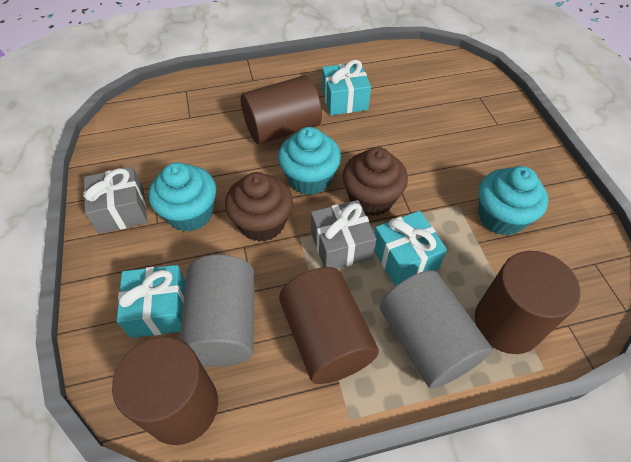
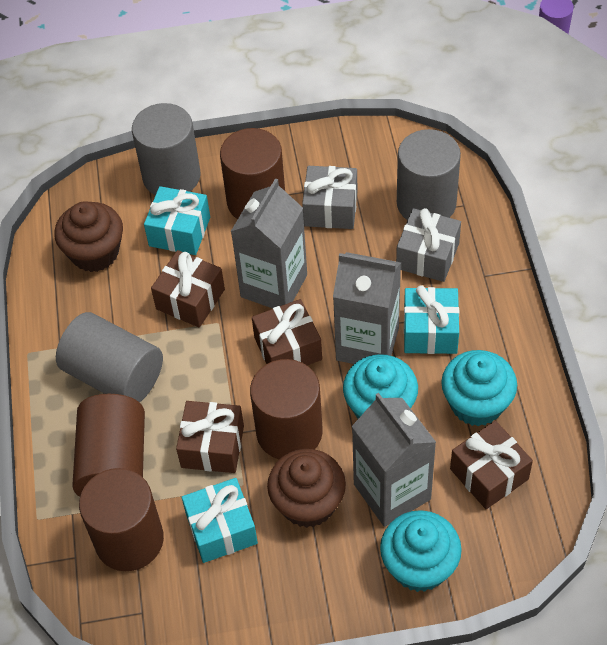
brown gift: 0 -> 4
grey carton: 0 -> 3
grey cylinder: 2 -> 3

